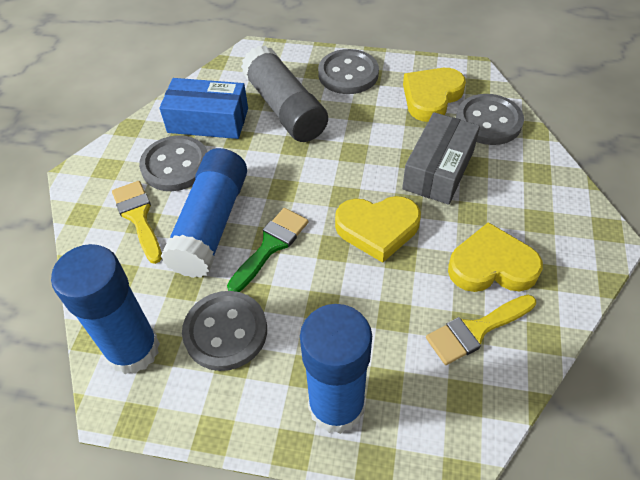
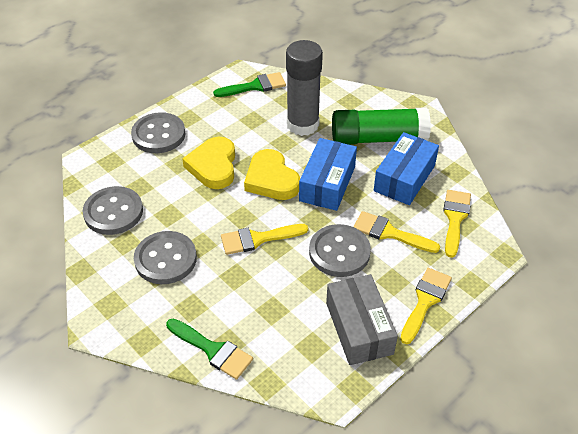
blue box: 1 -> 2
blue glue stick: 3 -> 0
green brush: 1 -> 2
green glue stick: 0 -> 1
yellow brush: 2 -> 4
yellow heart: 3 -> 2

